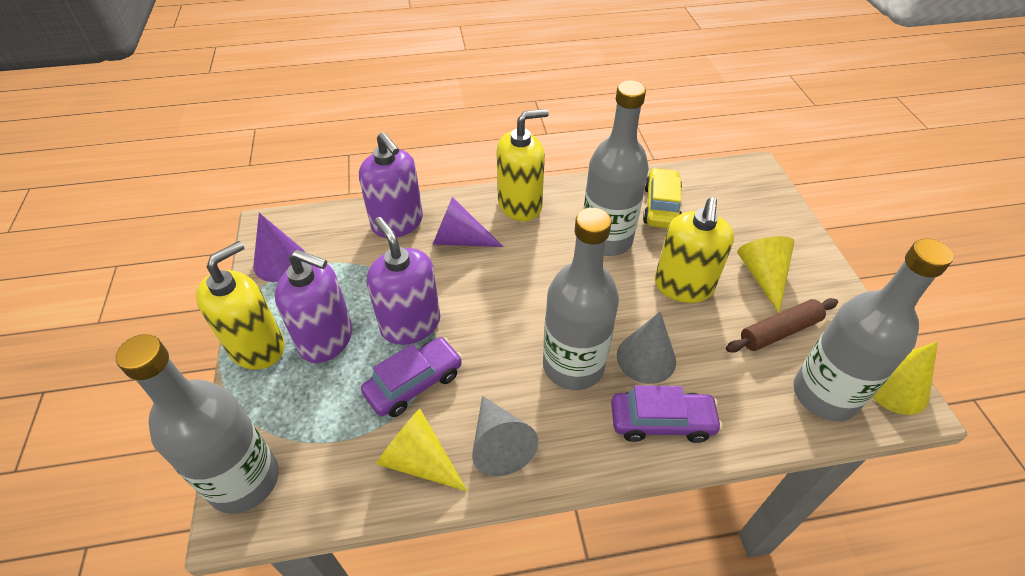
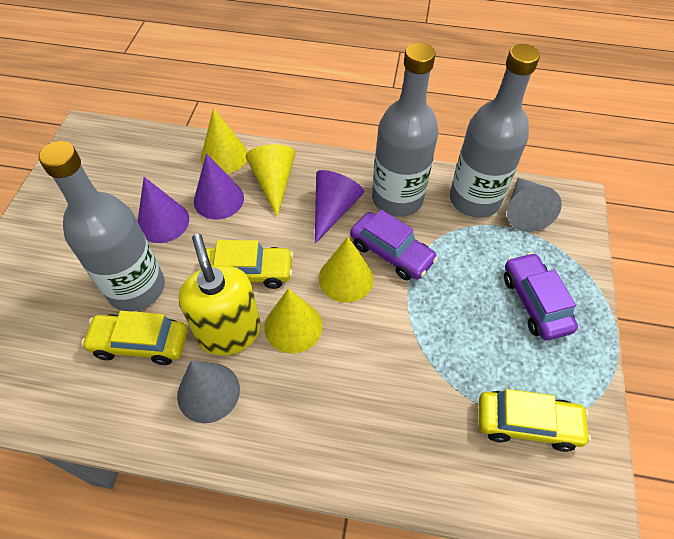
brown rolling pin: 1 -> 0
grey bottle: 4 -> 3
purple cone: 2 -> 3
purple soap dispenser: 3 -> 0
yellow car: 1 -> 3
yellow cone: 3 -> 4
yellow soap dispenser: 3 -> 1

